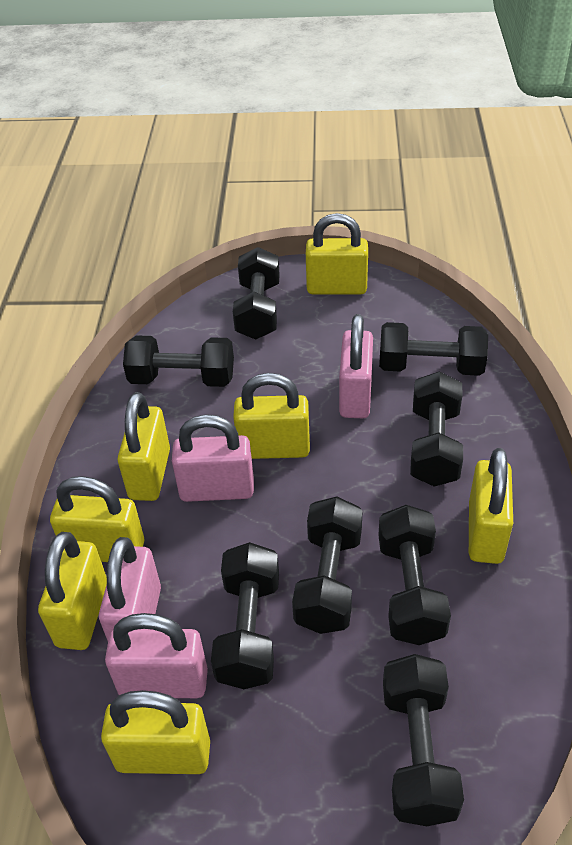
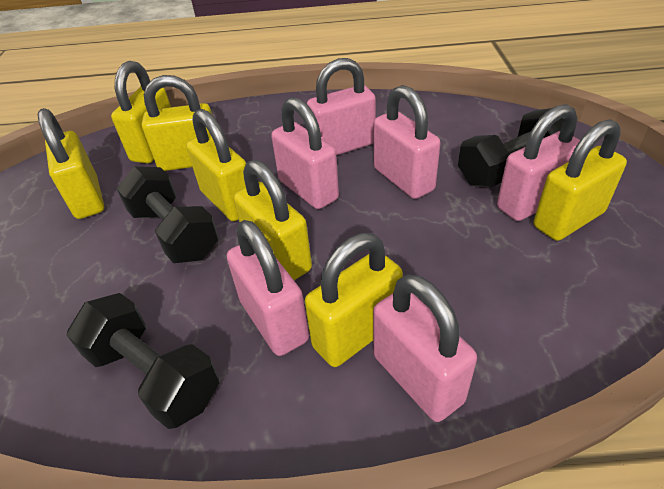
black dumbbell: 8 -> 3
pink padlock: 4 -> 6

